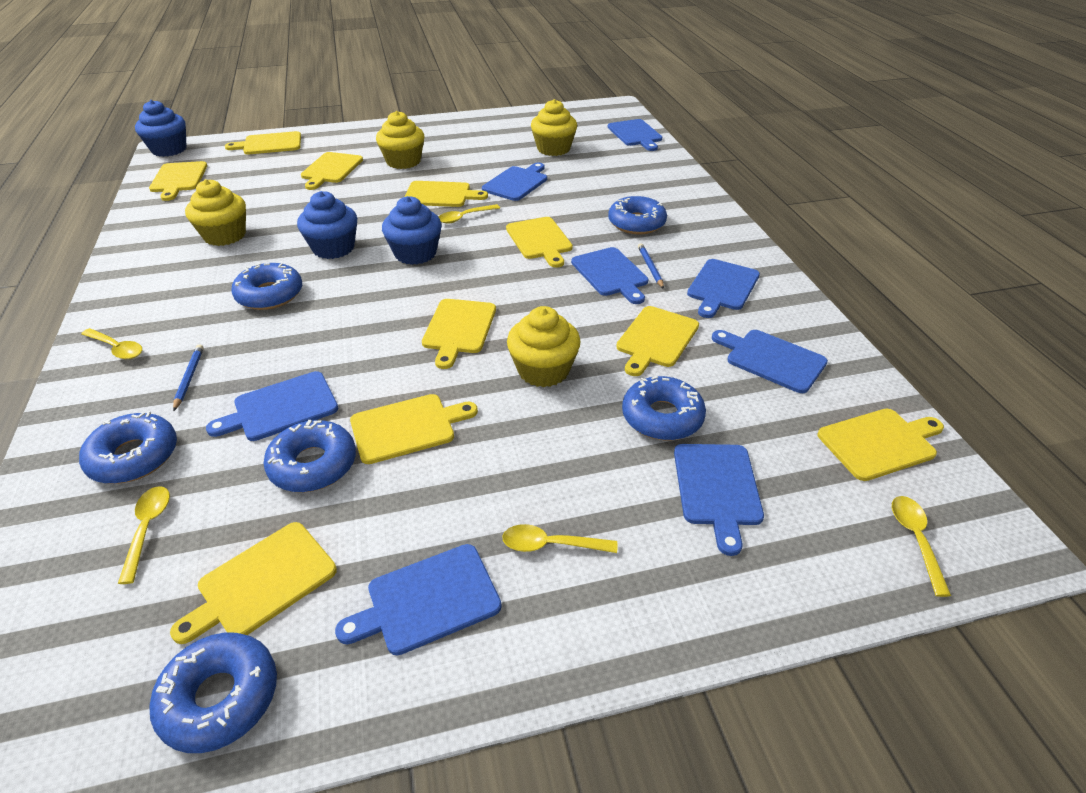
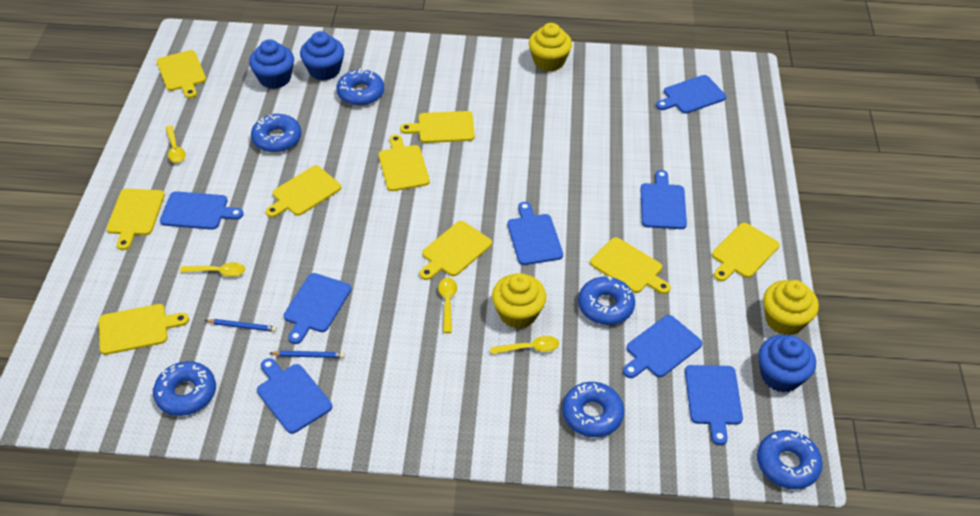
yellow cupcake: 4 -> 3
yellow cutting board: 10 -> 9
yellow spoon: 5 -> 4

